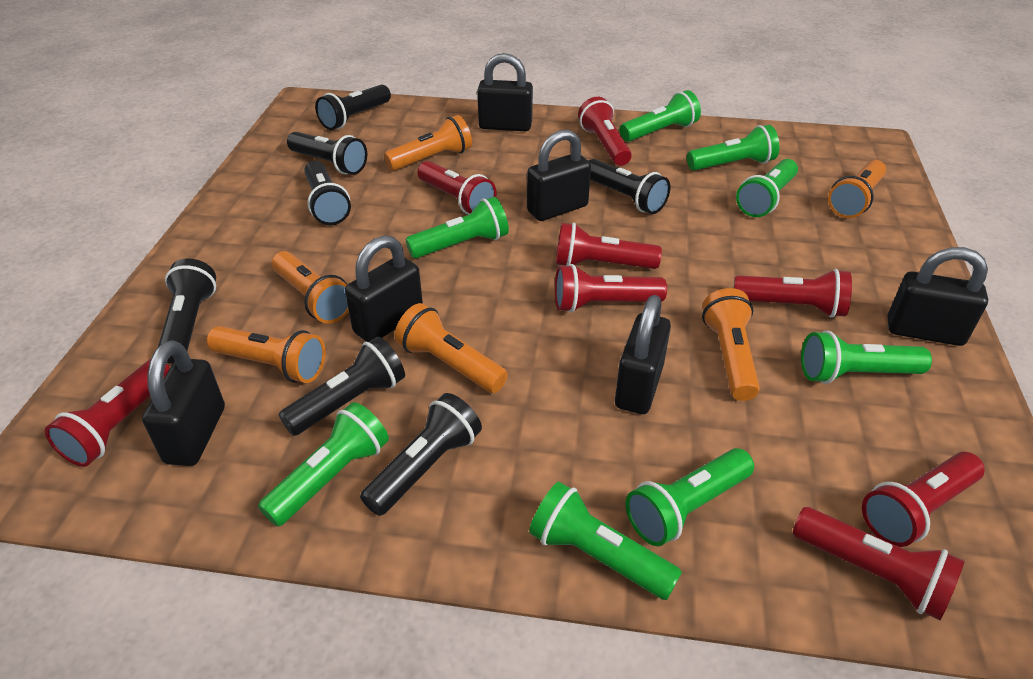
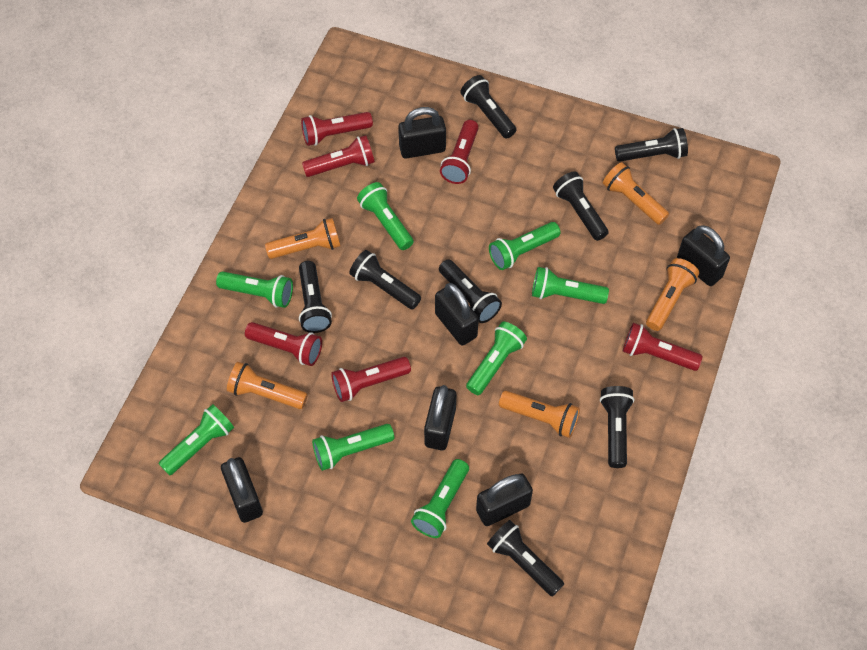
black flashlight: 7 -> 8
orange flashlight: 6 -> 5
red flashlight: 8 -> 6

